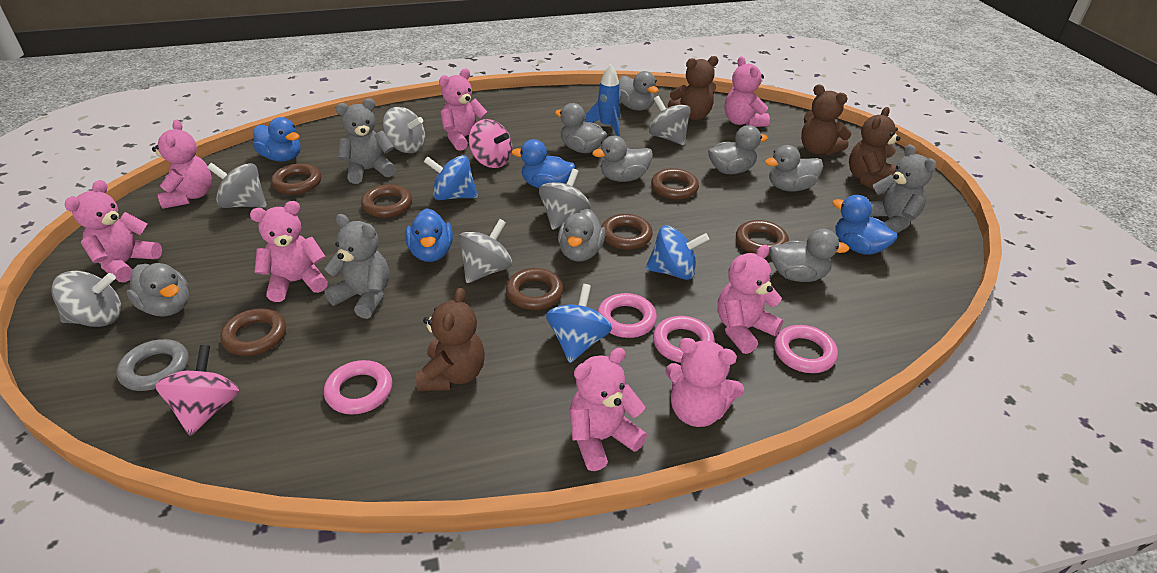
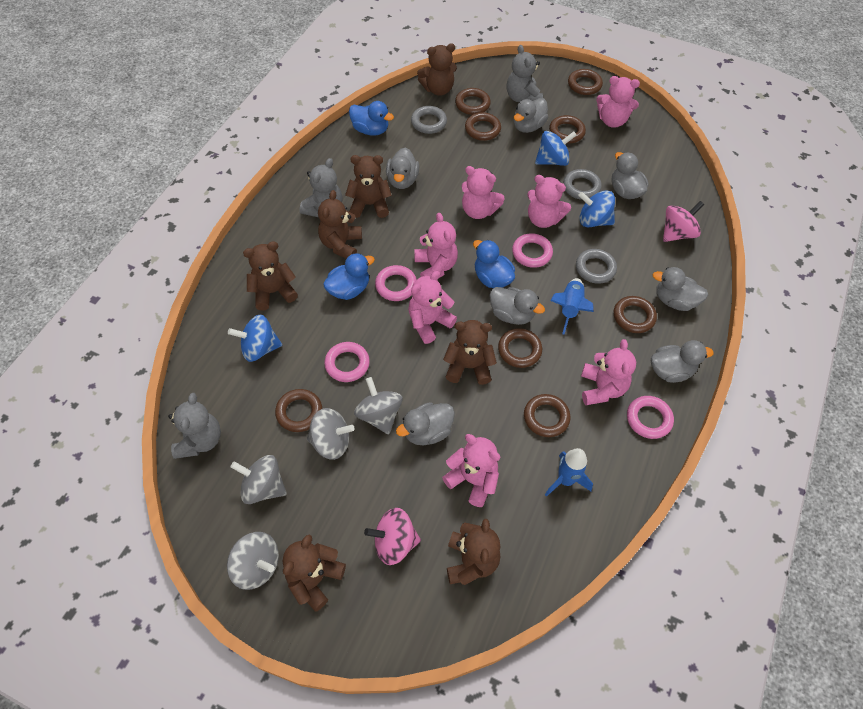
blue duck: 4 -> 3
blue rocket: 1 -> 2
brown ring: 7 -> 8
brown teddy bear: 4 -> 7
grey duck: 8 -> 7
grey ring: 1 -> 3
grey spinning top: 6 -> 4
pink teddy bear: 8 -> 7

